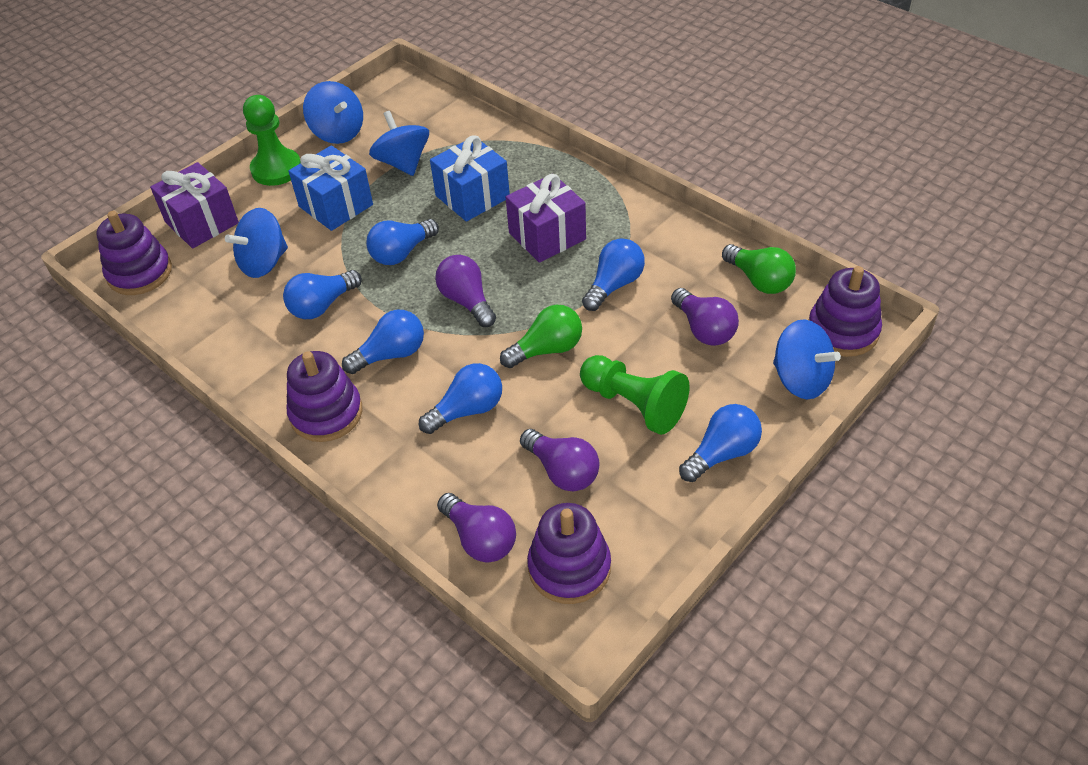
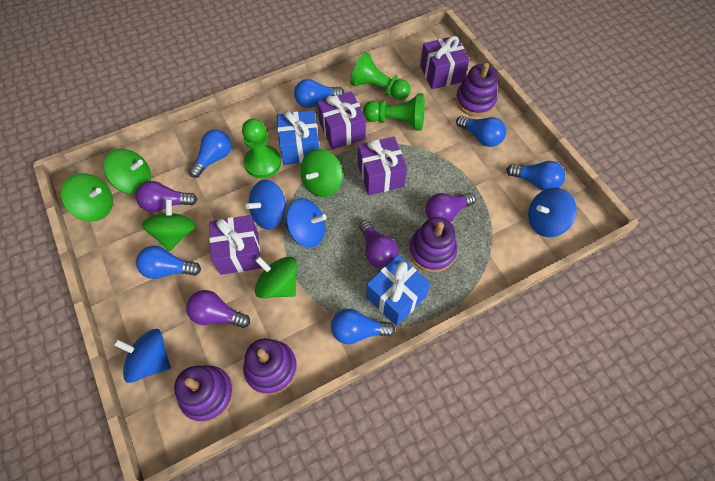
green light bulb: 2 -> 0
green pawn: 2 -> 3
green spinning top: 0 -> 5
purple gift: 2 -> 4

